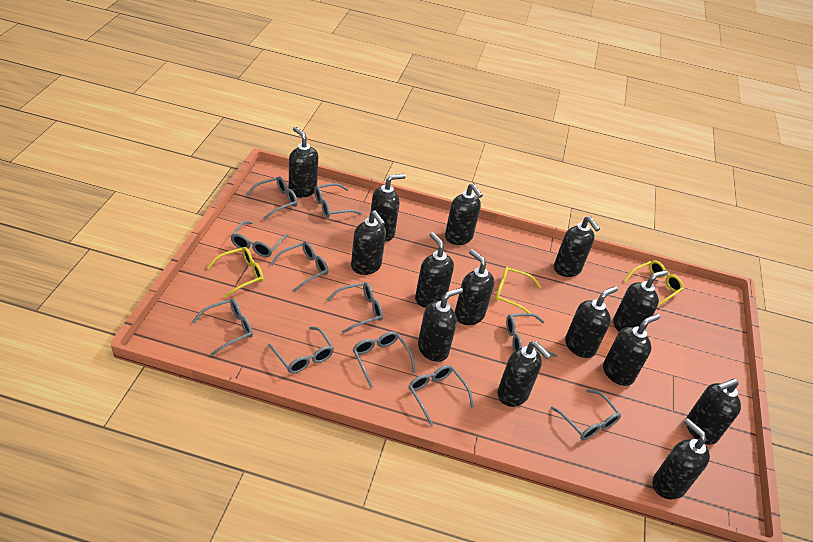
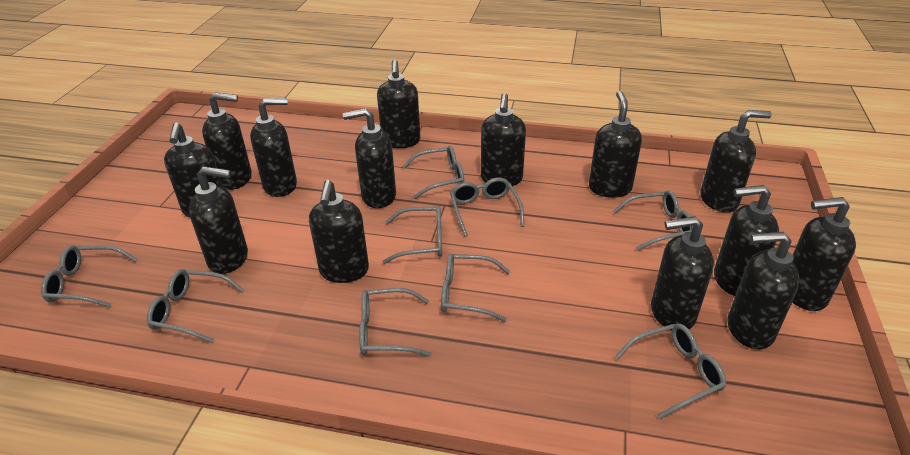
grey glasses: 11 -> 9
yellow glasses: 3 -> 0

